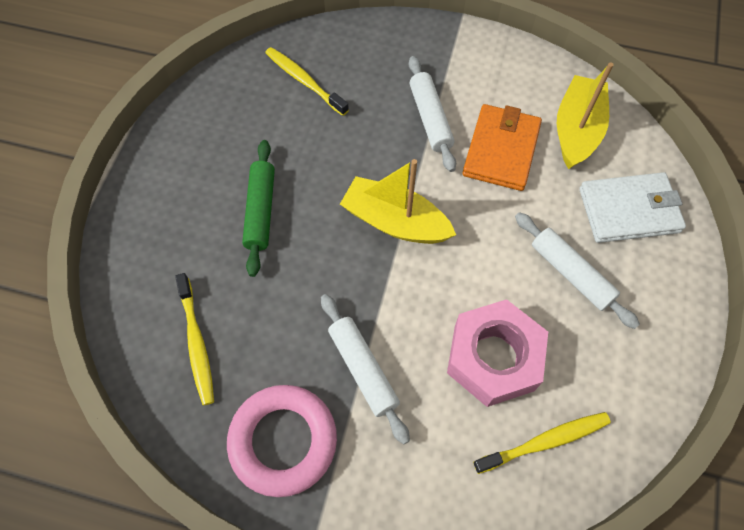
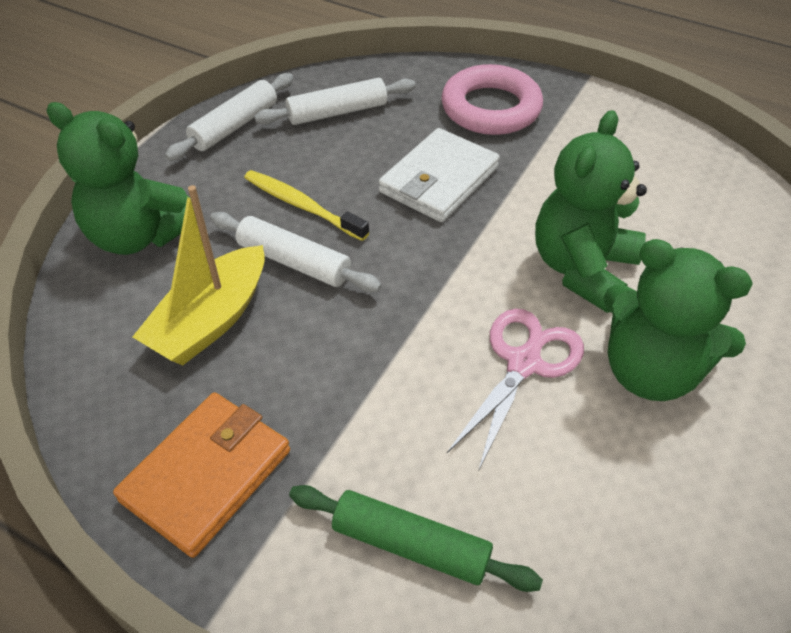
green teddy bear: 0 -> 3
pink nut: 1 -> 0
pink scissors: 0 -> 1
yellow boat: 2 -> 1
yellow toothbrush: 3 -> 1

